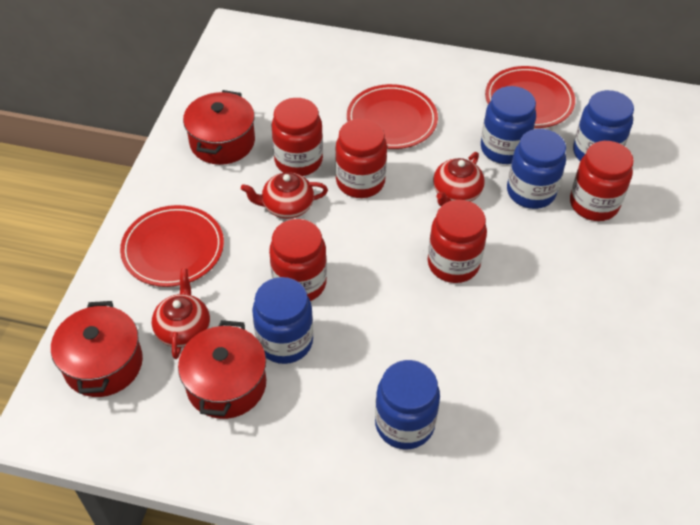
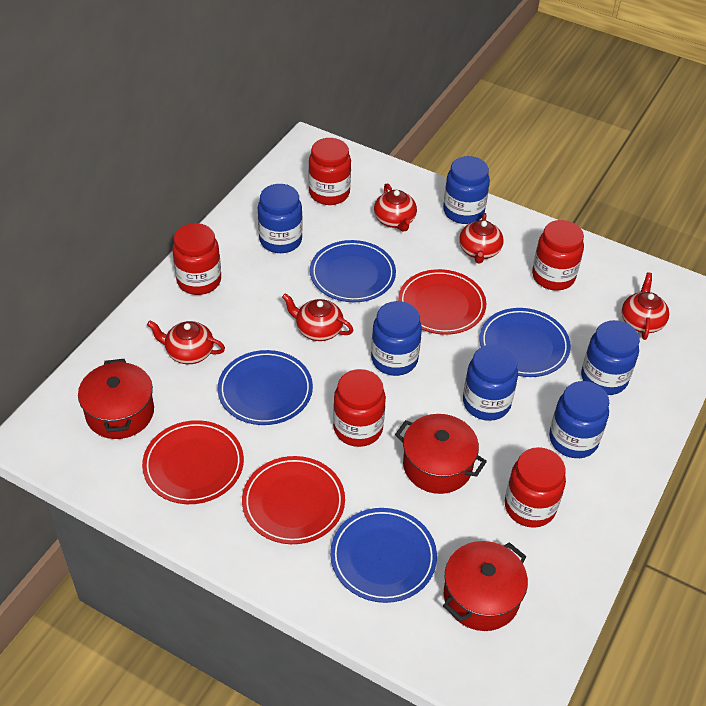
blue jar: 5 -> 6
blue plate: 0 -> 4
red teapot: 3 -> 5

